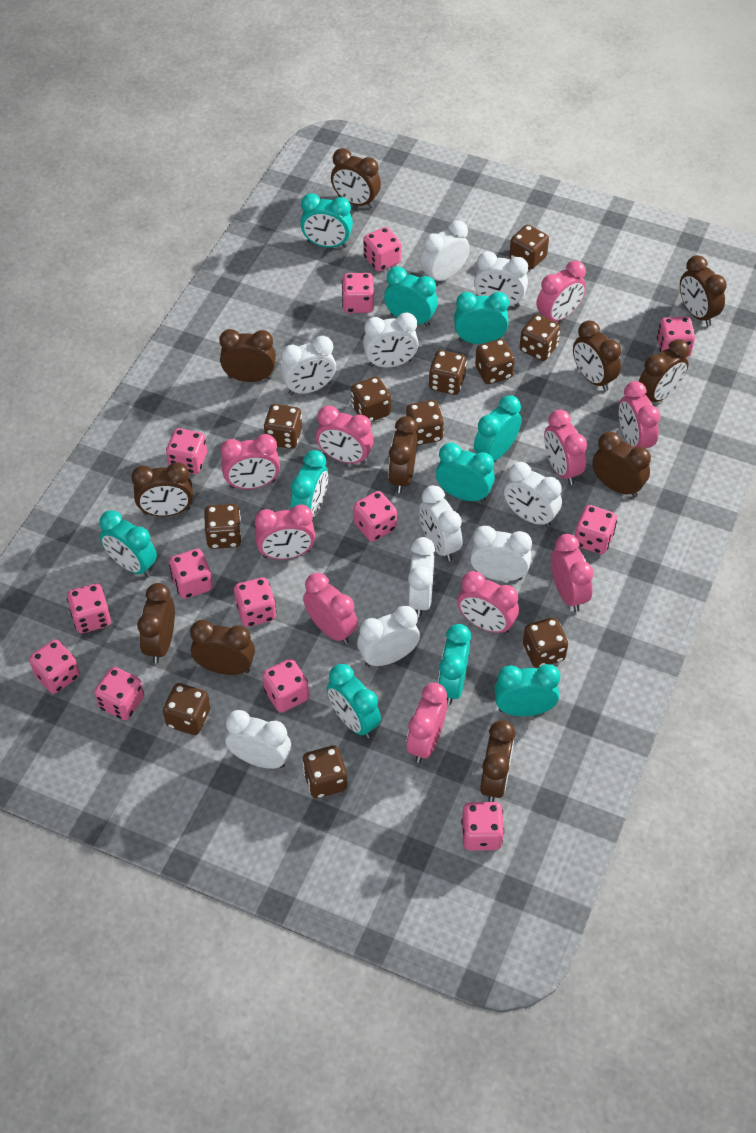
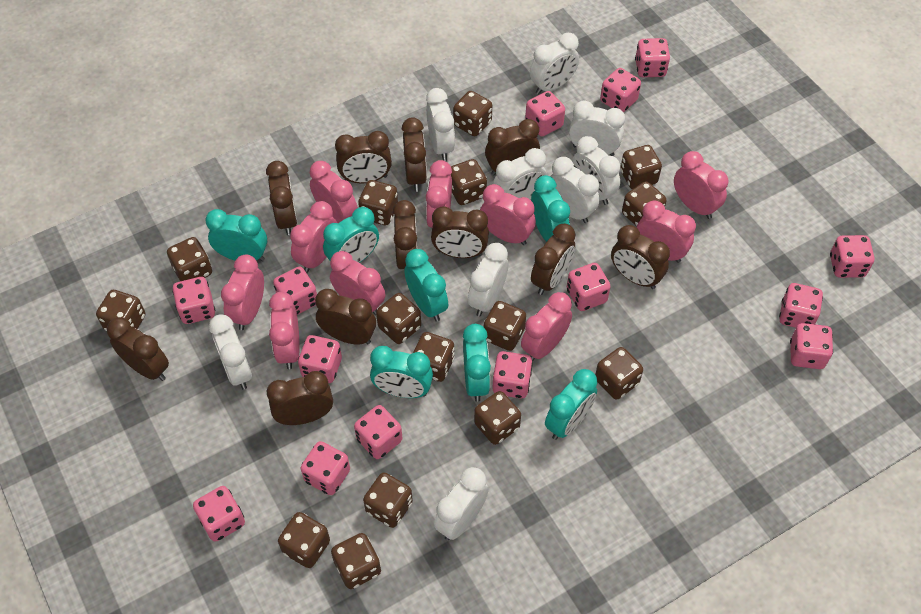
brown dice: 11 -> 15
pink dice: 13 -> 14
turquoise clock: 10 -> 7
white clock: 10 -> 9

